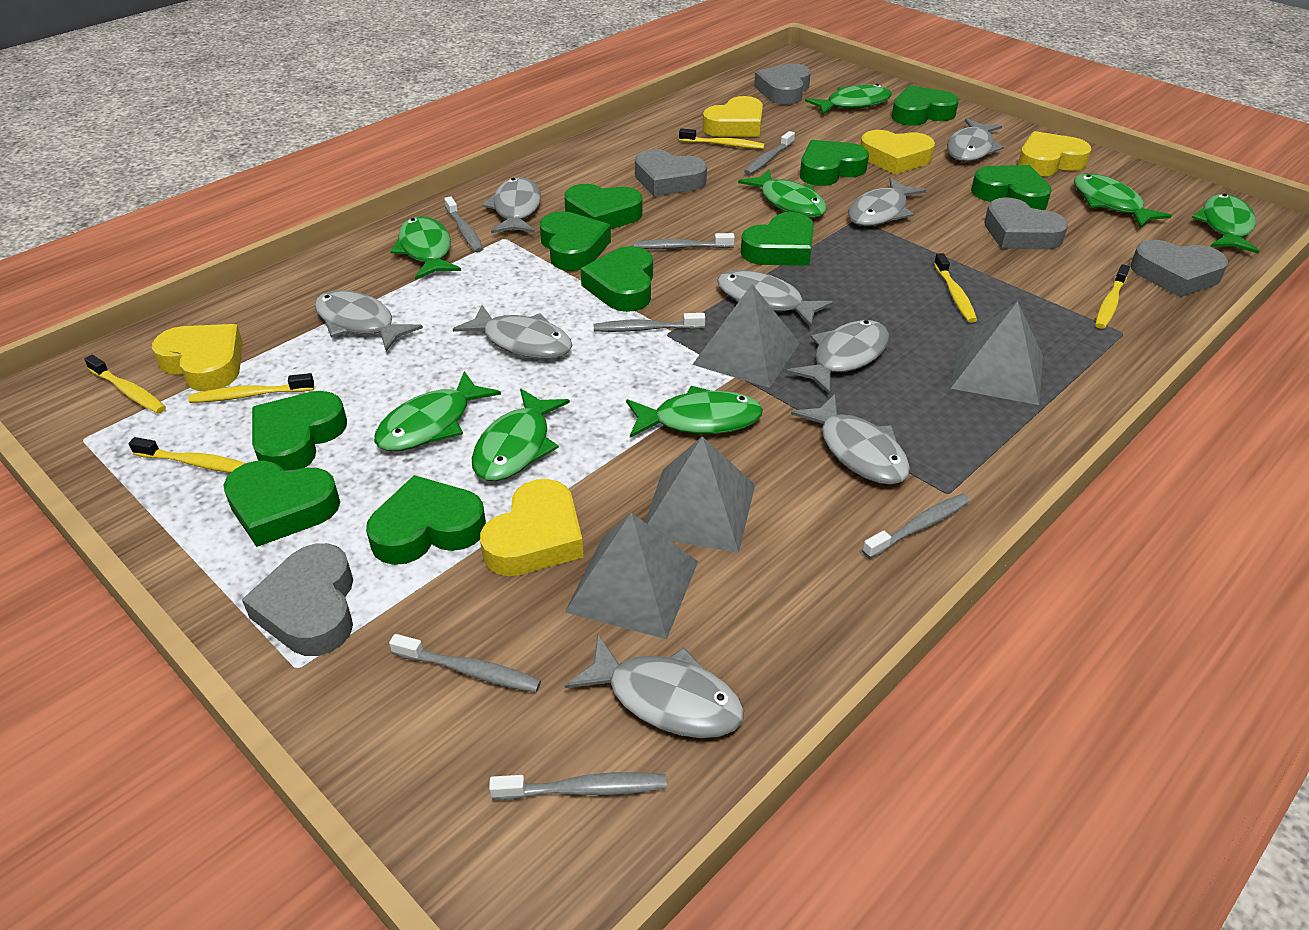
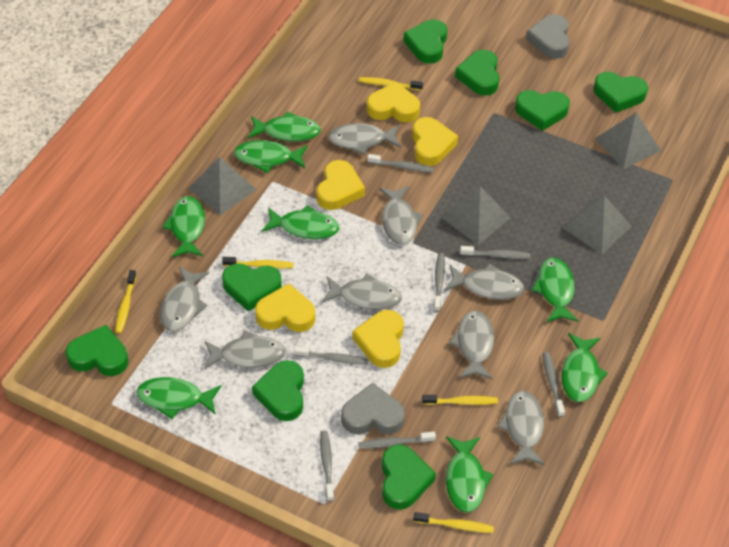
green heart: 10 -> 8
grey fish: 9 -> 8
grey heart: 5 -> 2
yellow toothbrush: 6 -> 5

